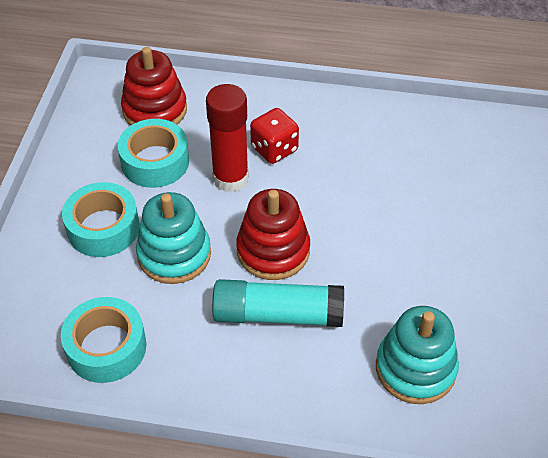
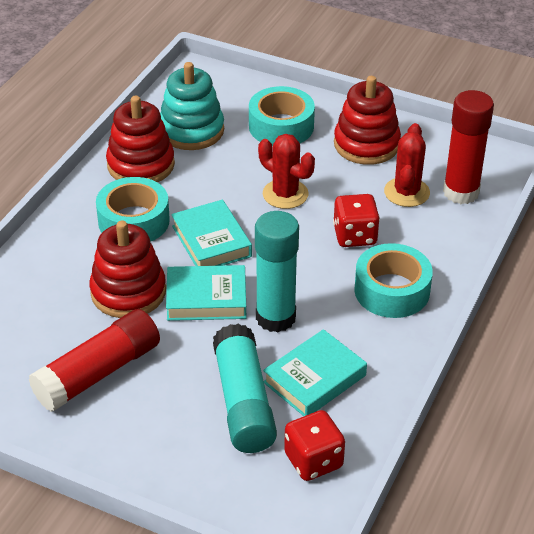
red cactus: 0 -> 2
red dice: 1 -> 2
red glue stick: 1 -> 2
red stacking toy: 2 -> 3
turquoise book: 0 -> 3
turquoise glue stick: 1 -> 2
turquoise stacking toy: 2 -> 1

